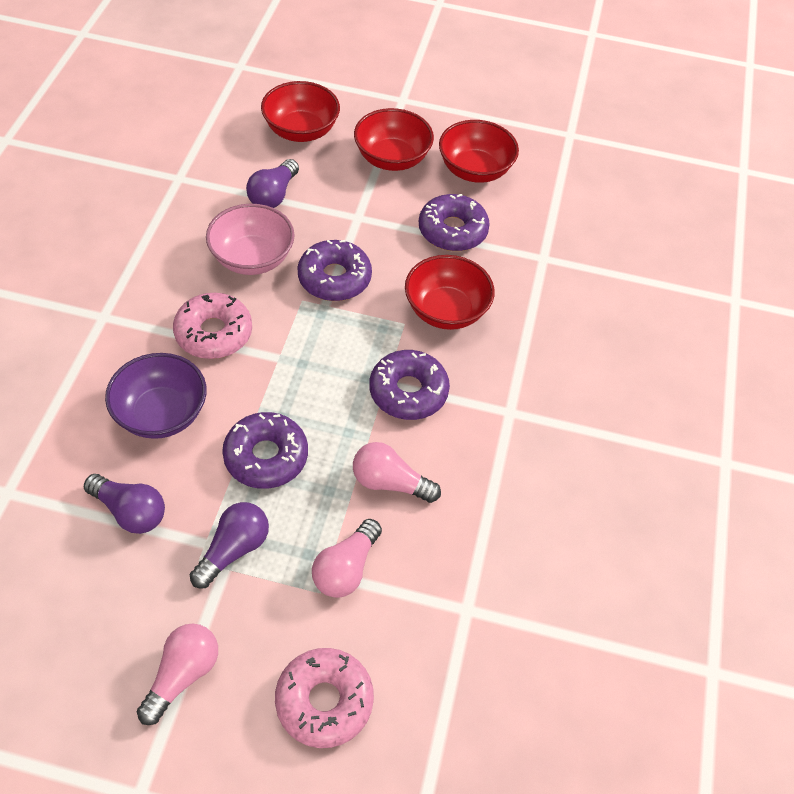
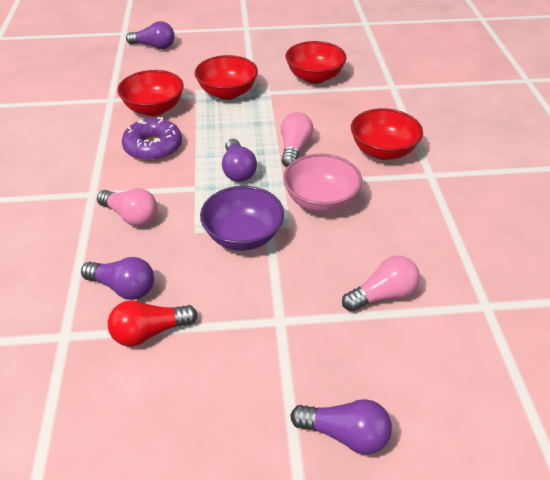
pink donut: 2 -> 0
purple donut: 4 -> 1
purple light bulb: 3 -> 4
red light bulb: 0 -> 1

